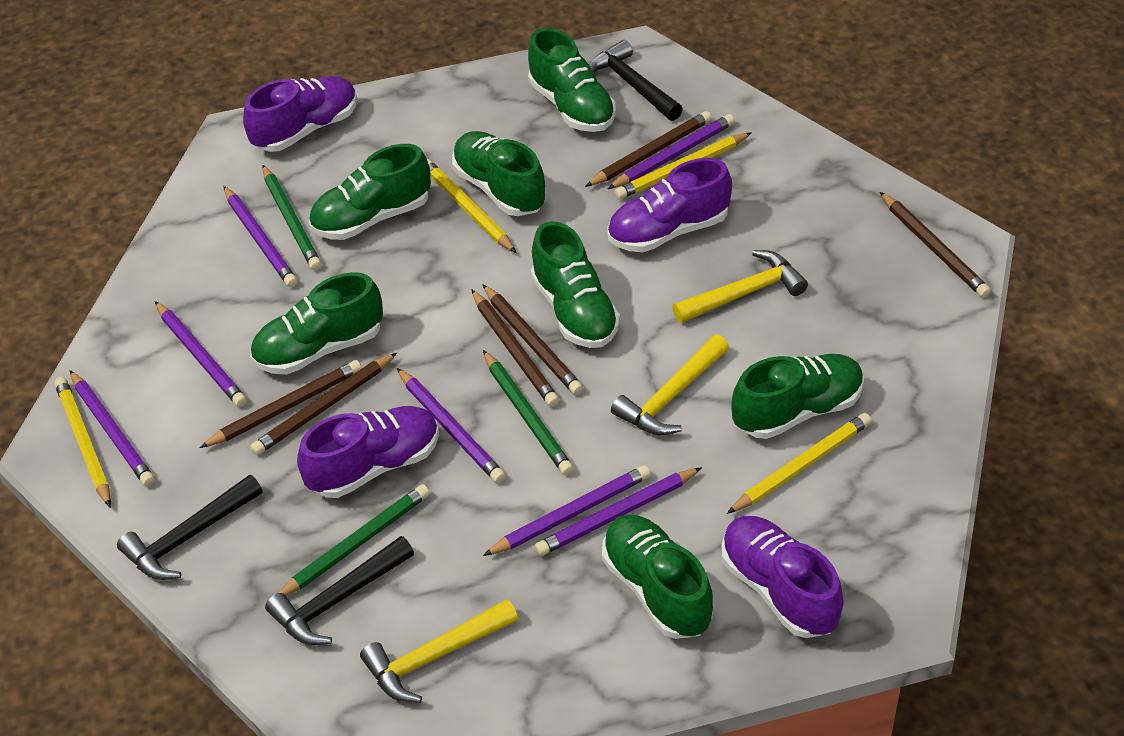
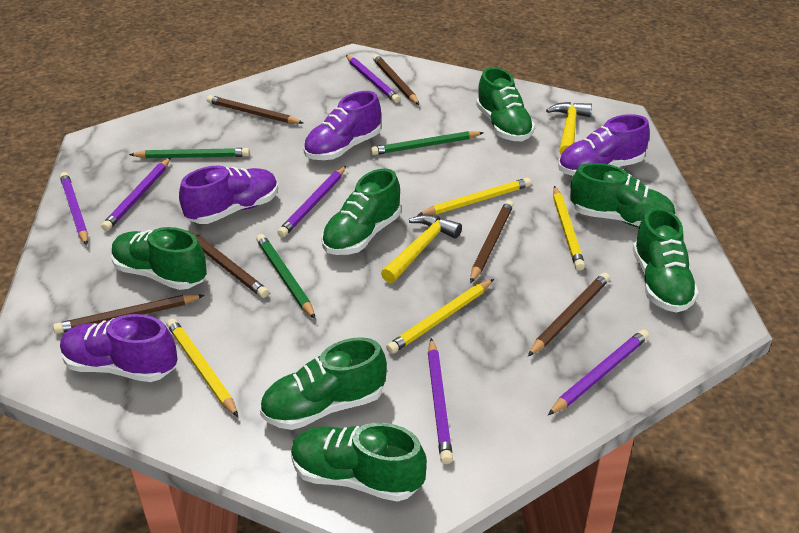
black hammer: 3 -> 0
purple pencil: 7 -> 6
yellow hammer: 3 -> 2

